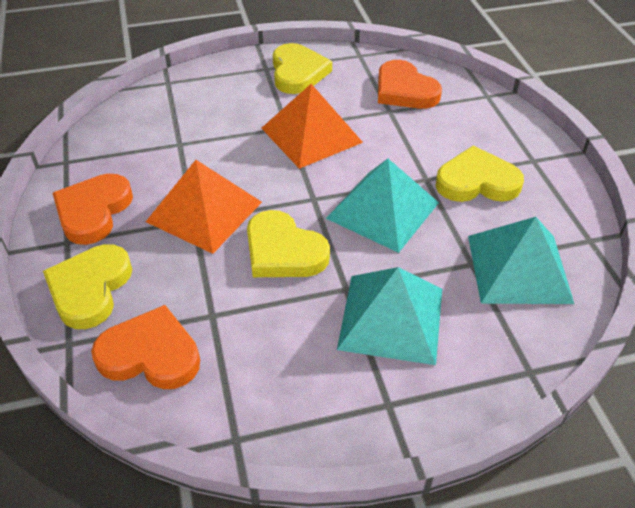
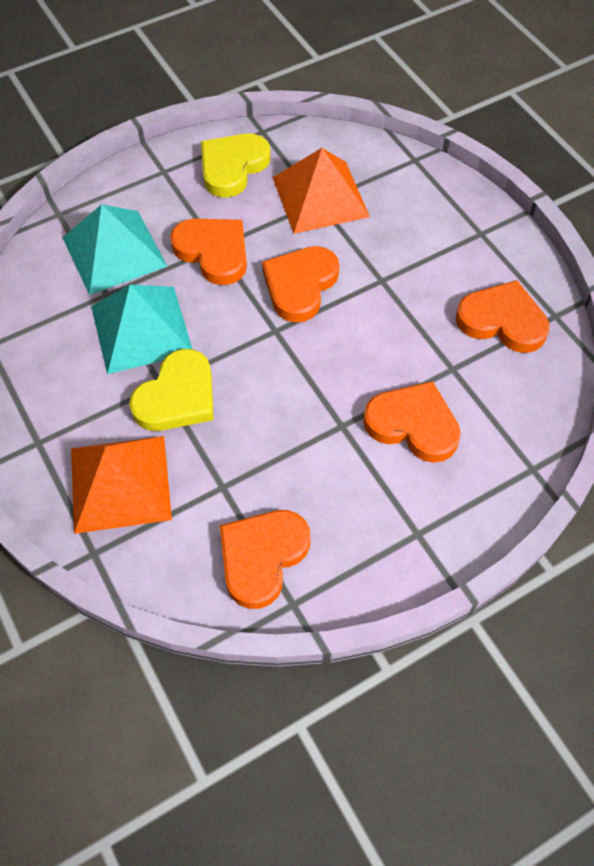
orange heart: 3 -> 5
turquoise pyramid: 3 -> 2
yellow heart: 4 -> 2

